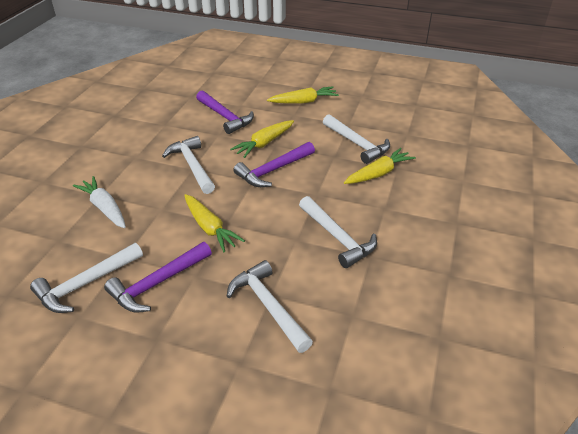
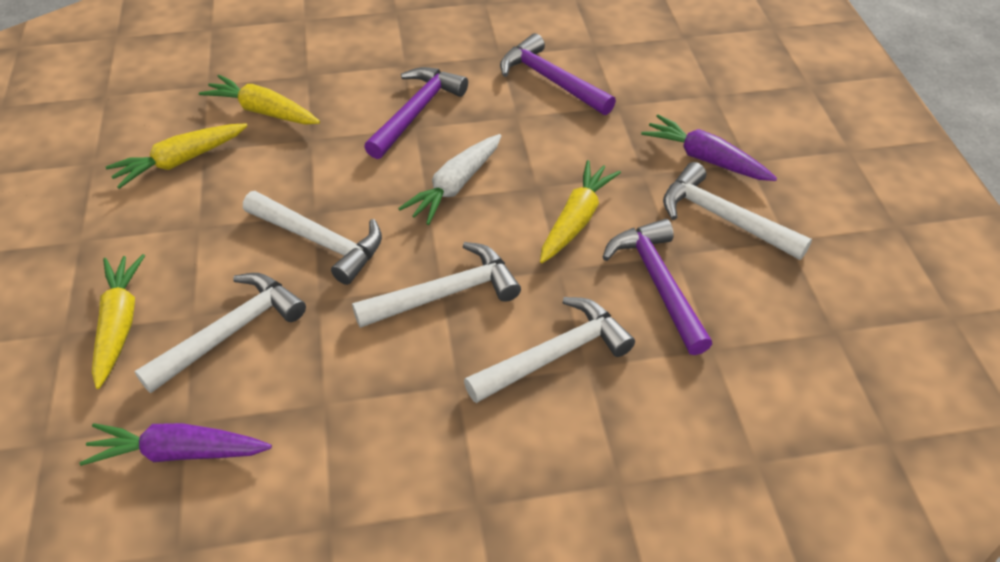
purple carrot: 0 -> 2

